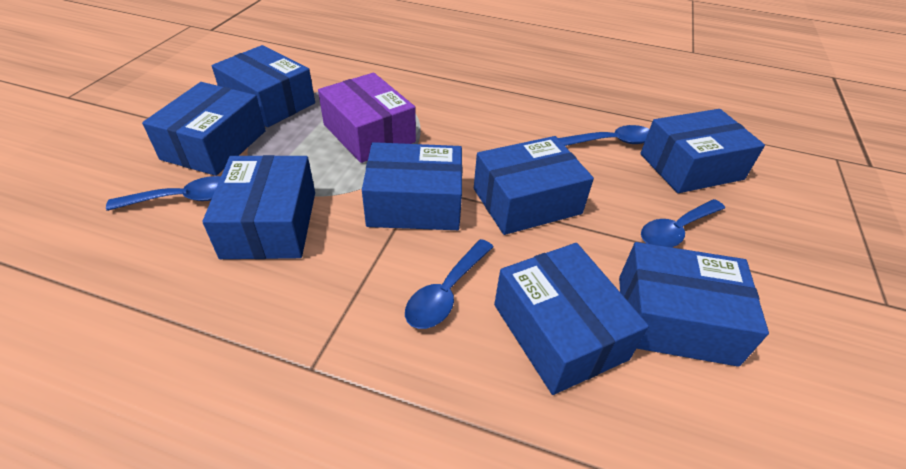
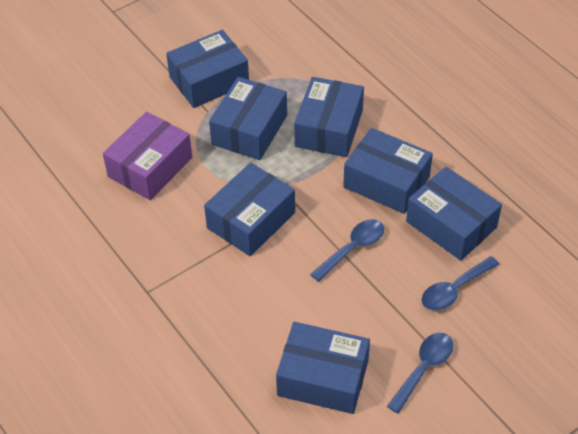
blue box: 8 -> 7
blue spoon: 4 -> 3

